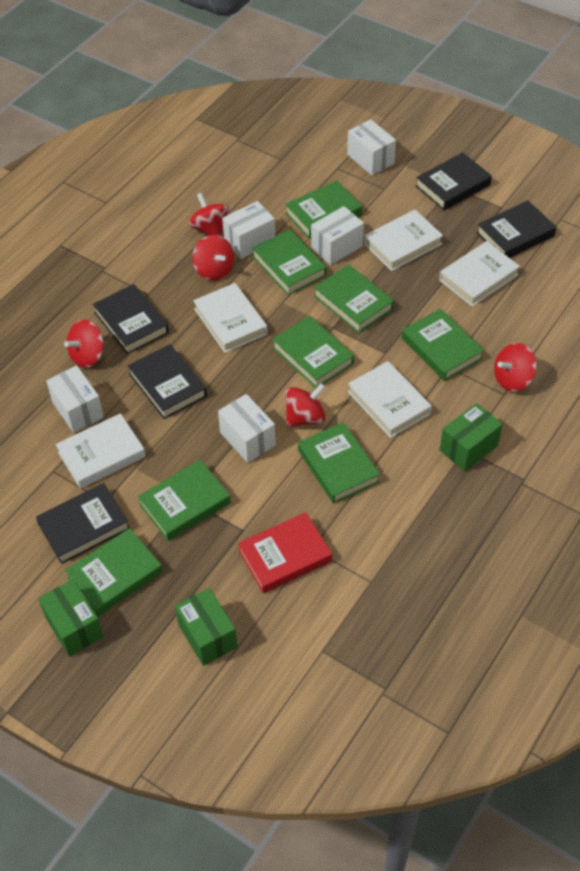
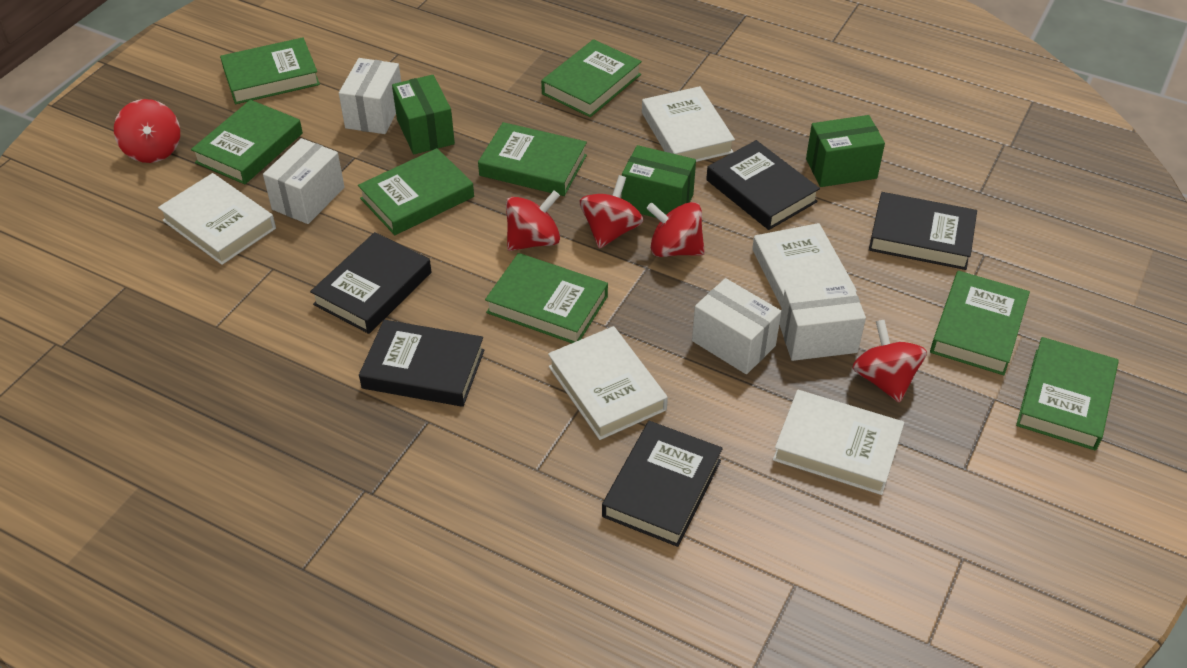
red book: 1 -> 0
white box: 5 -> 4

